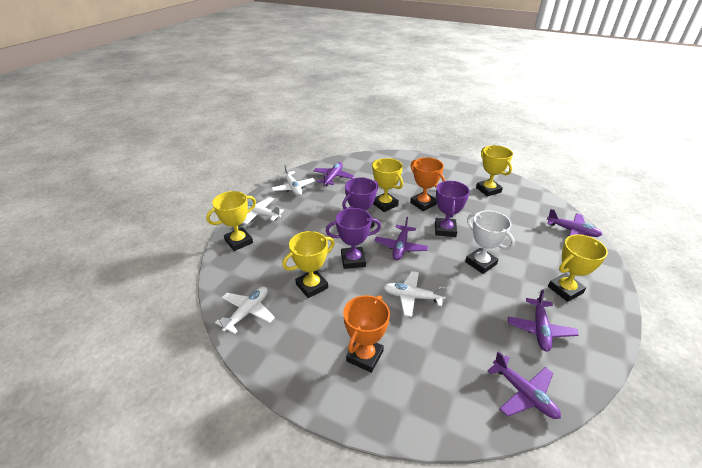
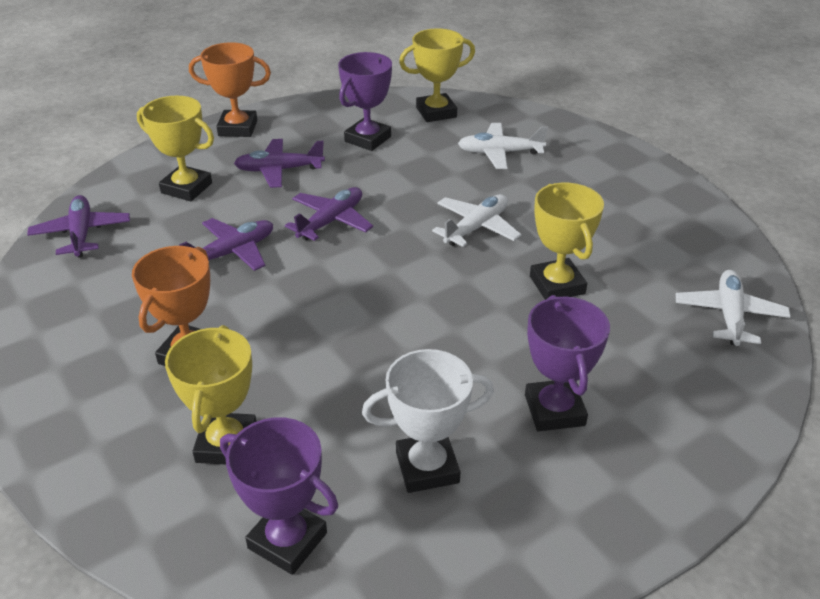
purple plane: 5 -> 4
white plane: 4 -> 3
yellow trophy: 5 -> 4

